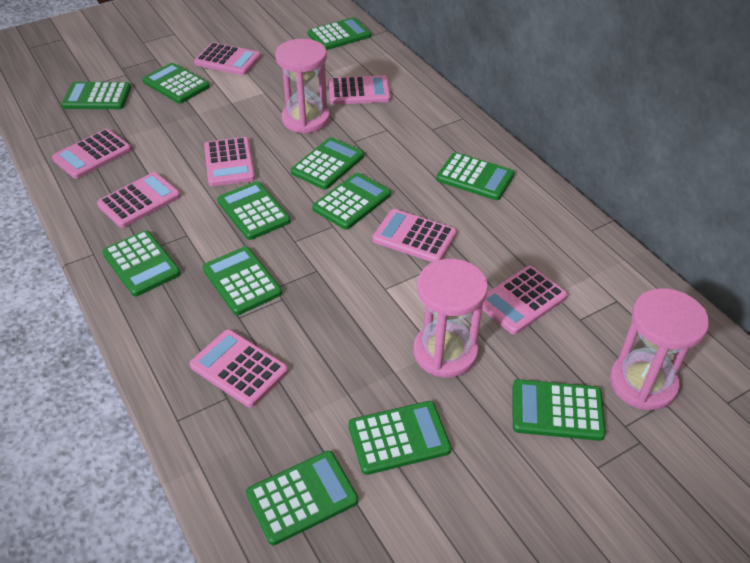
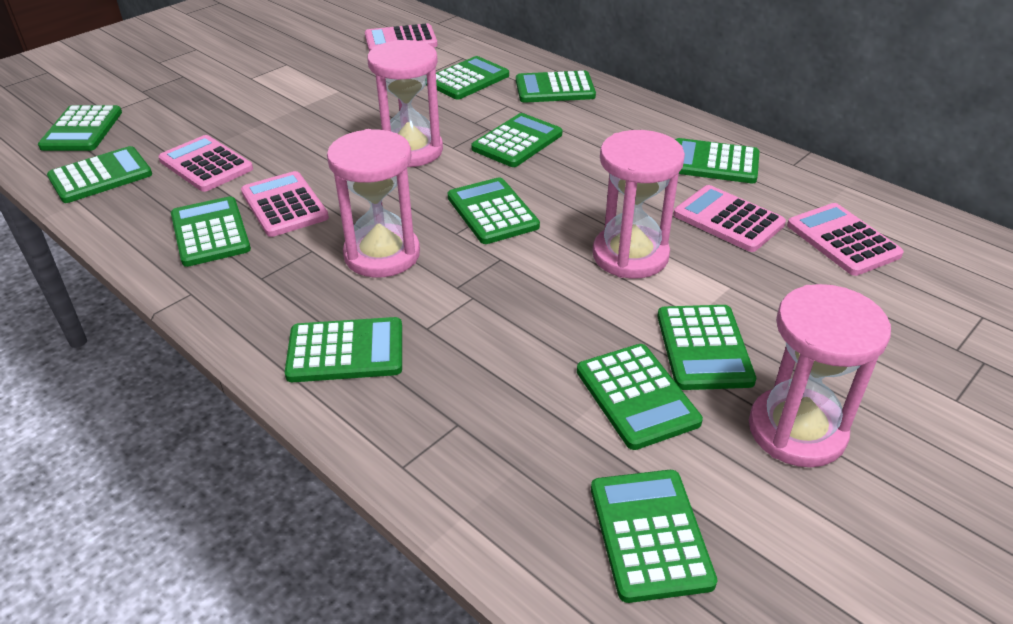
pink calculator: 8 -> 5
pink hourglass: 3 -> 4

